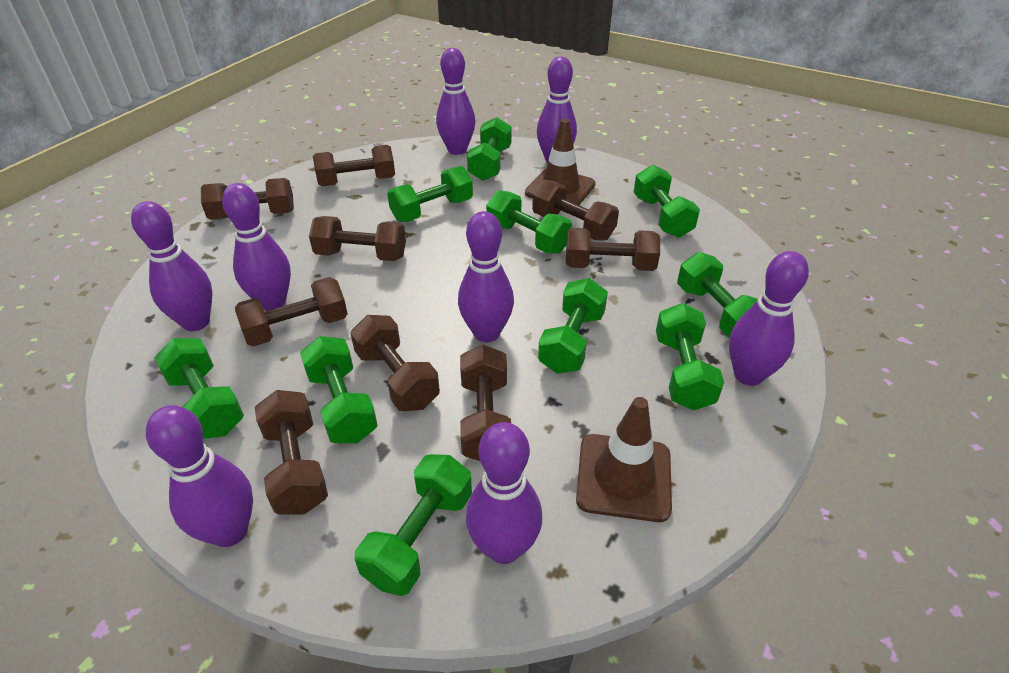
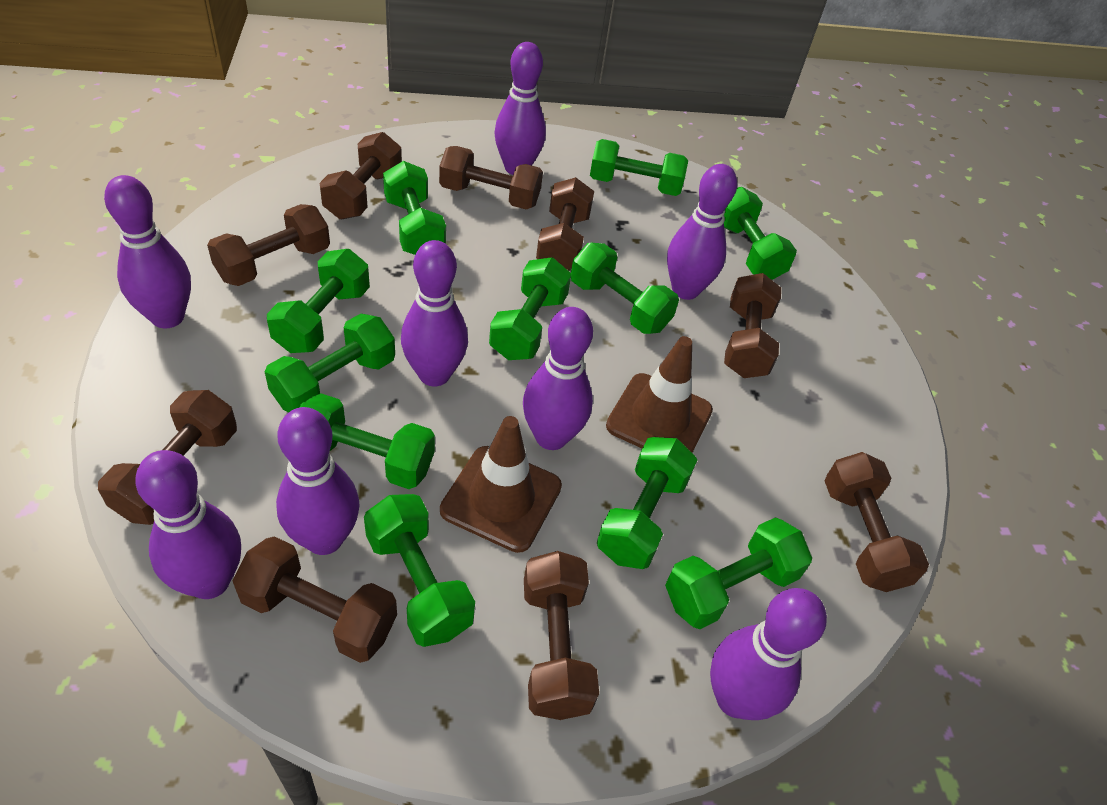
green dumbbell: 10 -> 11

